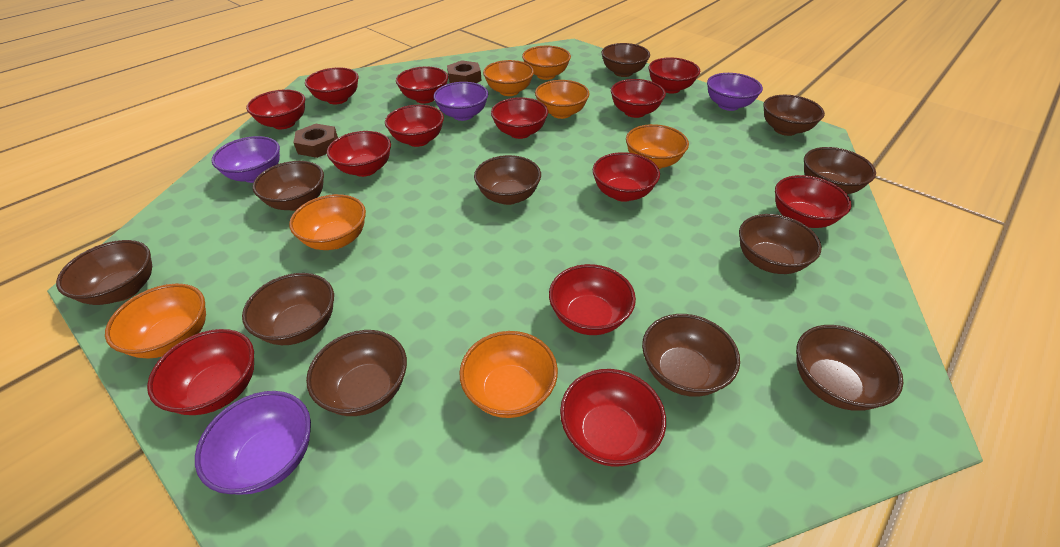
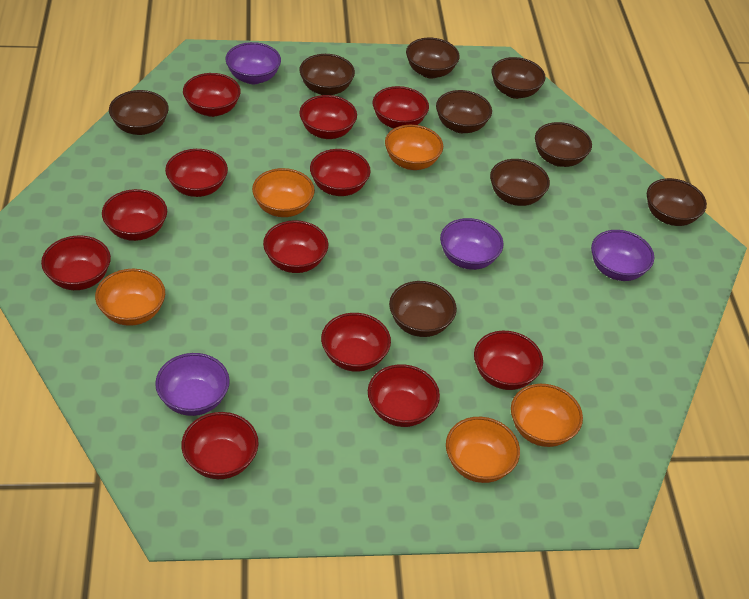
brown bowl: 11 -> 9
brown nut: 2 -> 0
orange bowl: 7 -> 5
red bowl: 13 -> 12

